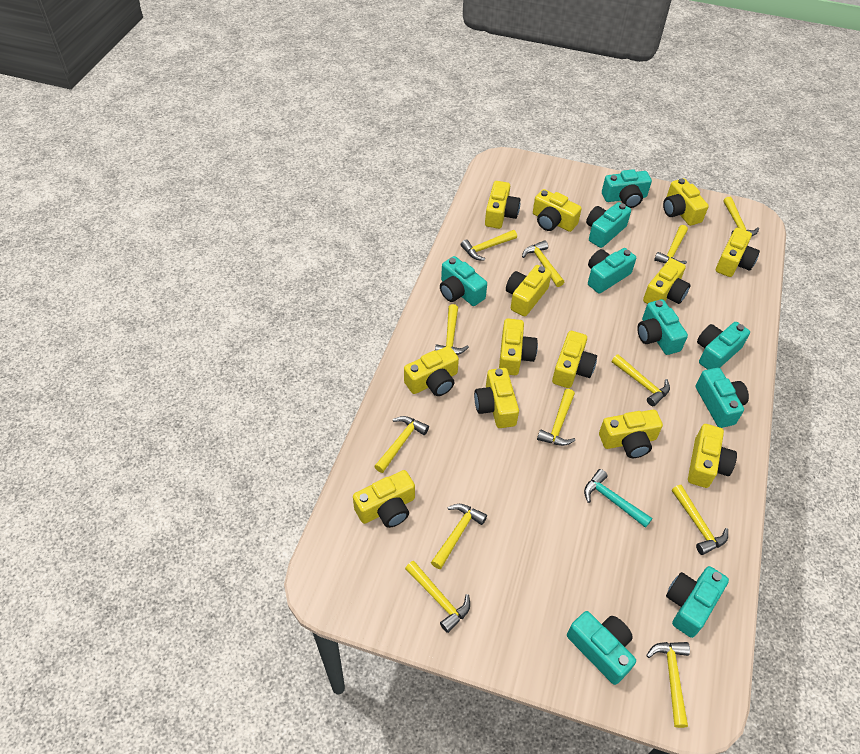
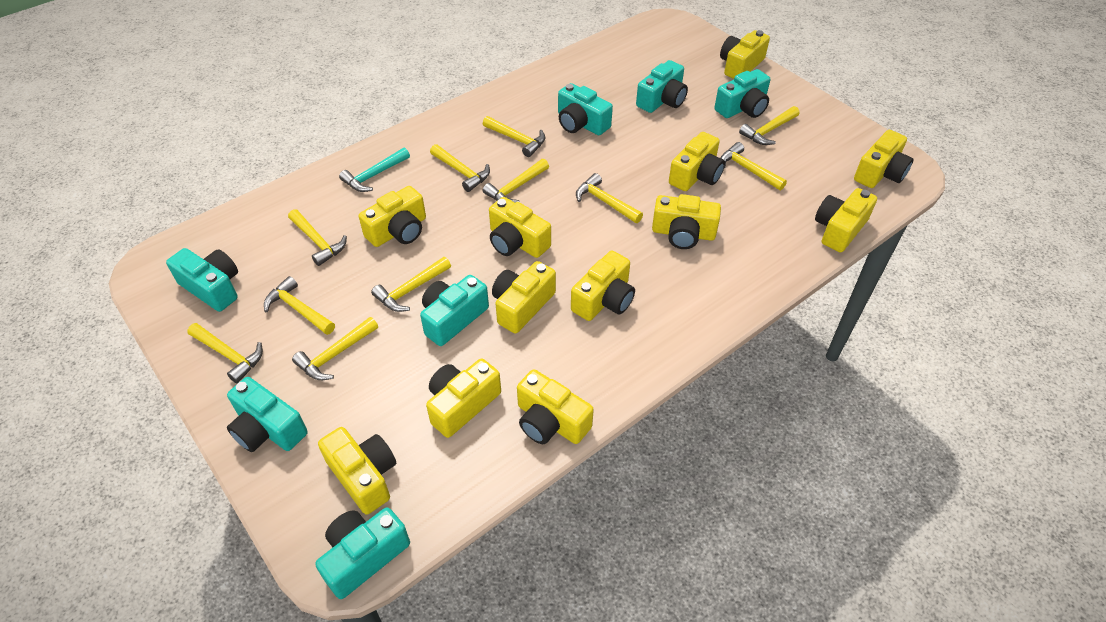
turquoise camera: 9 -> 7
yellow camera: 13 -> 12
yellow hammer: 12 -> 11

